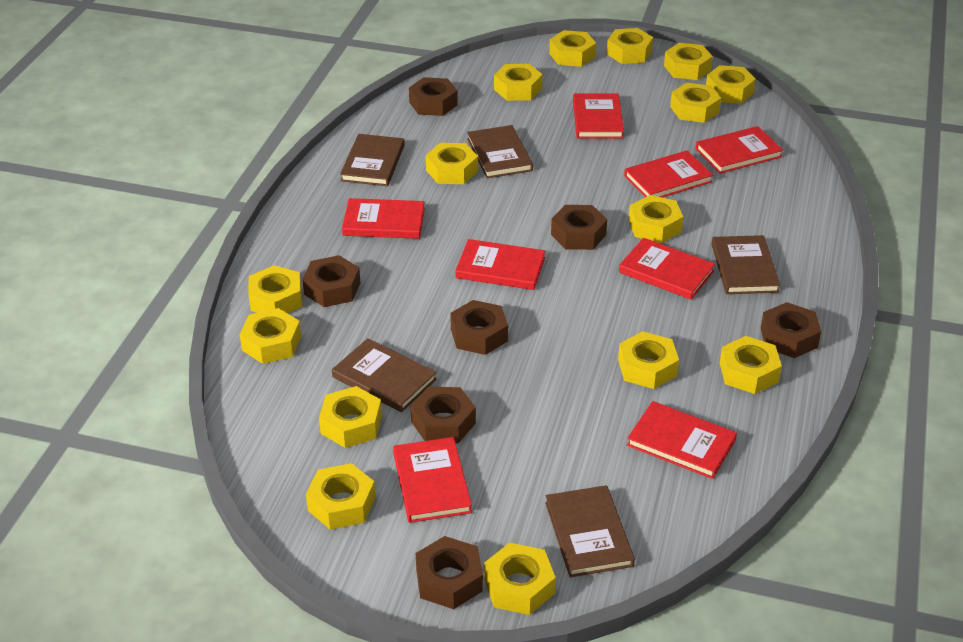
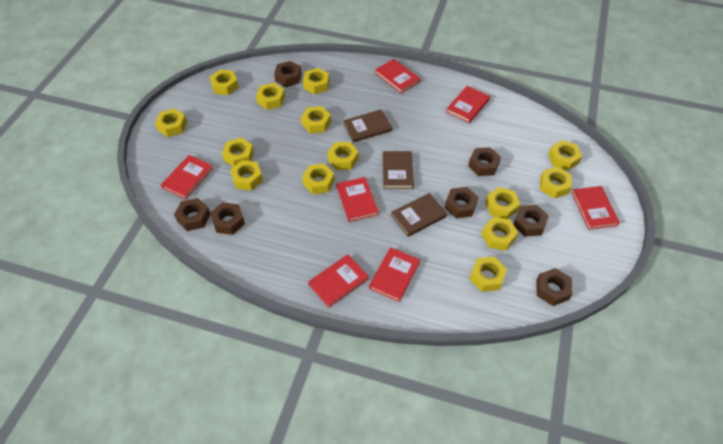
brown book: 5 -> 3
red book: 8 -> 7
yellow nut: 15 -> 14

